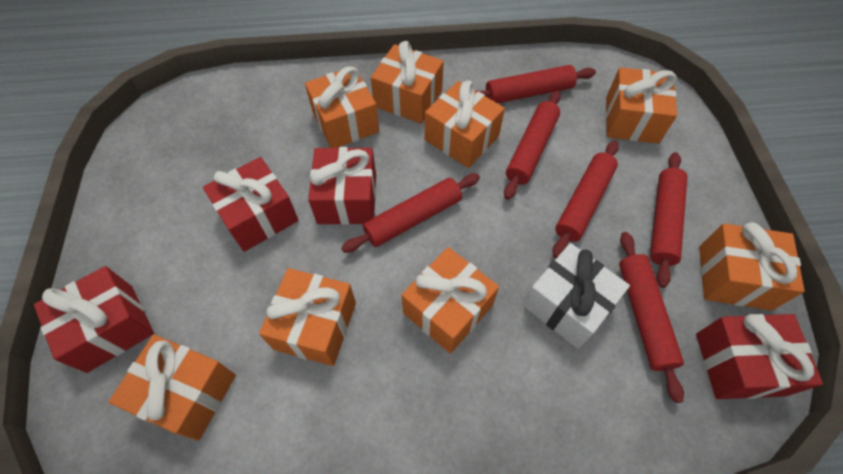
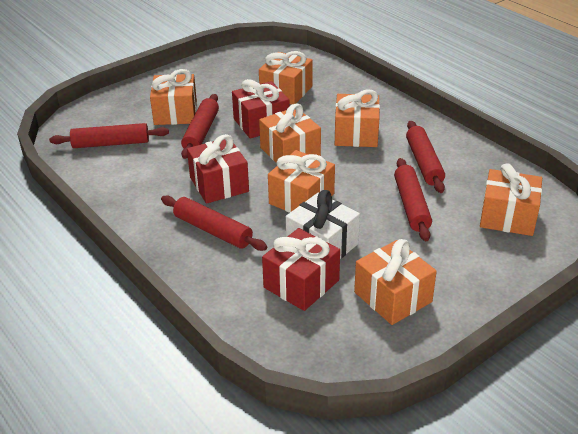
orange gift: 8 -> 7
red gift: 4 -> 3
red rolling pin: 6 -> 5

